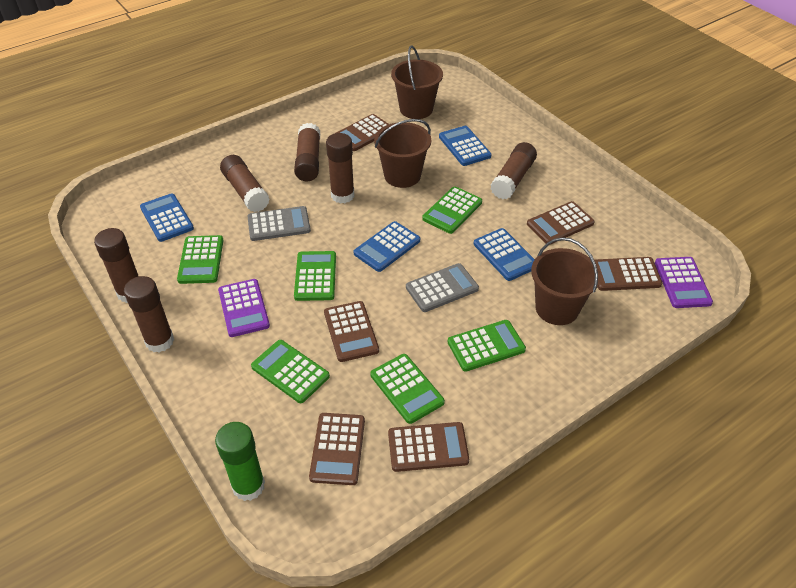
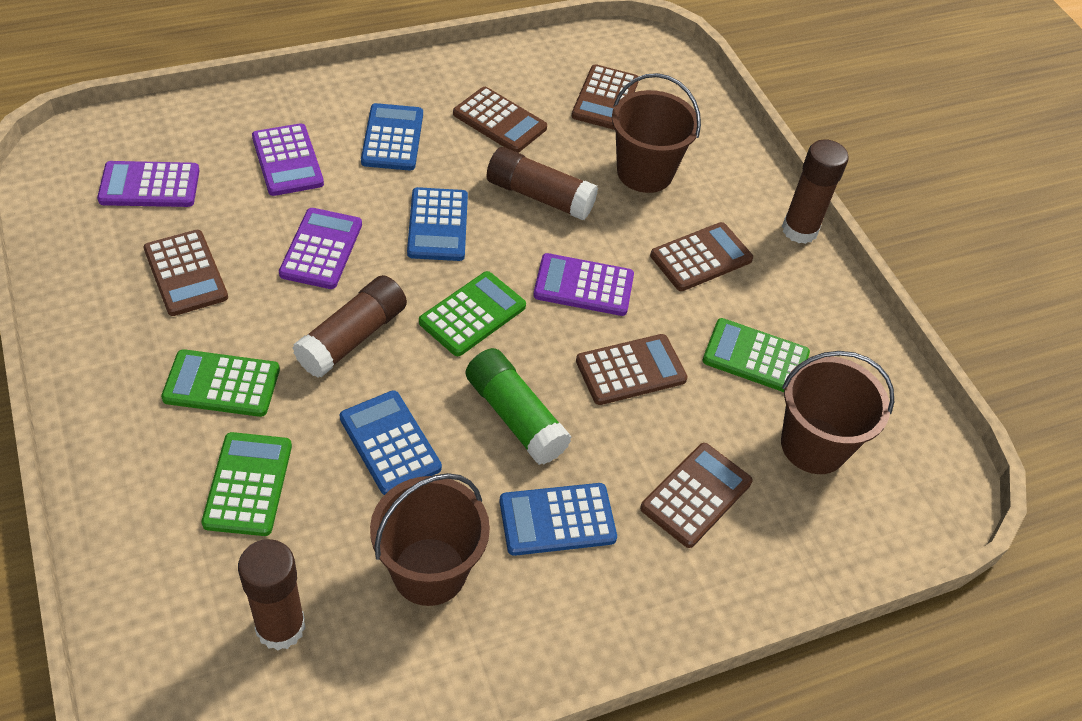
brown glue stick: 6 -> 4
green calculator: 6 -> 4
grey calculator: 2 -> 0
purple calculator: 2 -> 4

